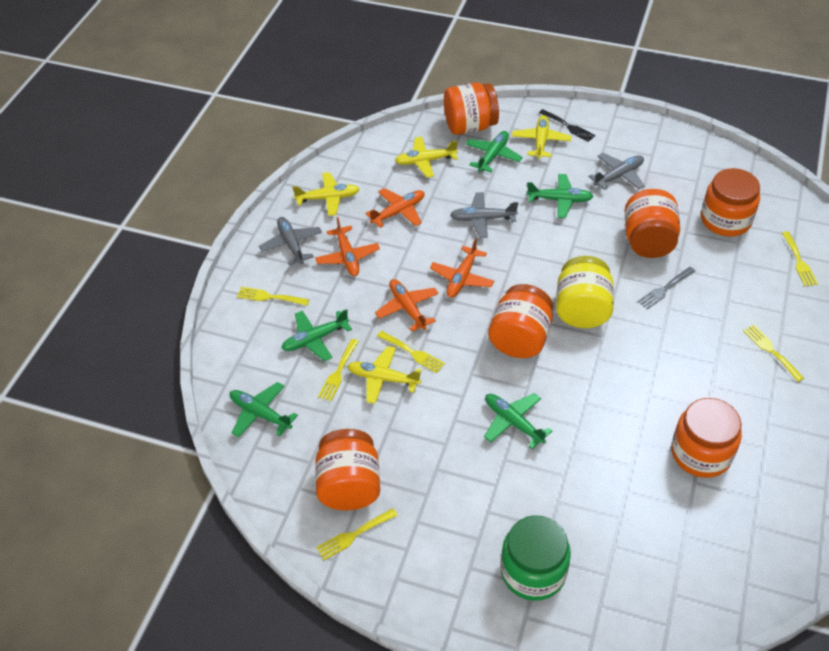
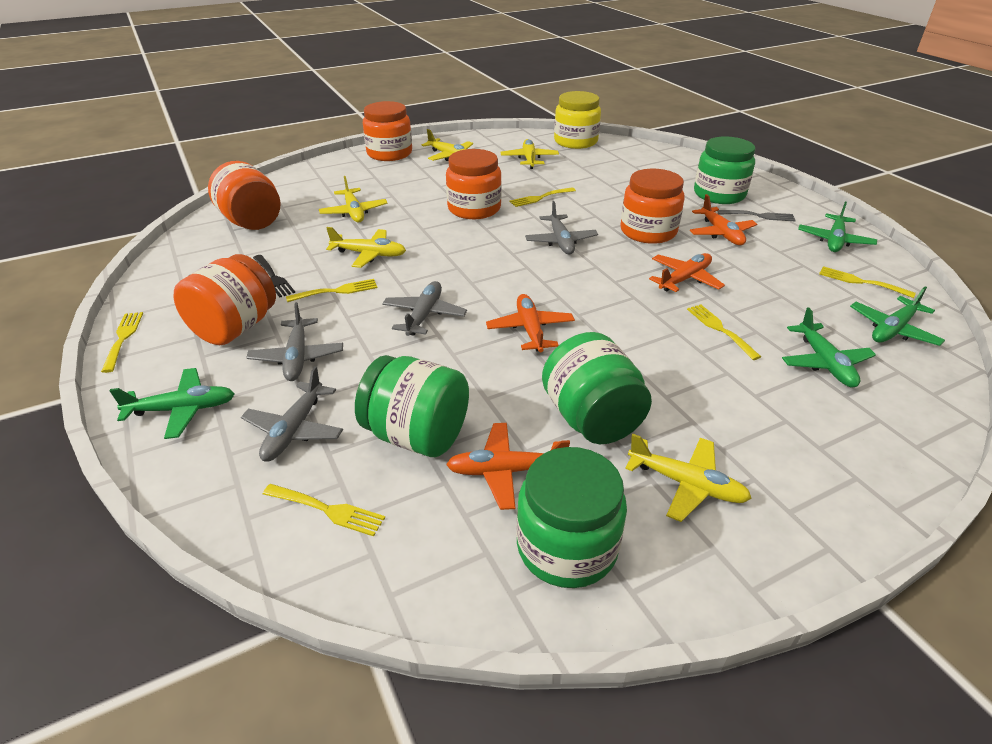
green jar: 1 -> 4
green plane: 5 -> 4
grey plane: 3 -> 4
orange jar: 6 -> 5
yellow plane: 4 -> 5

